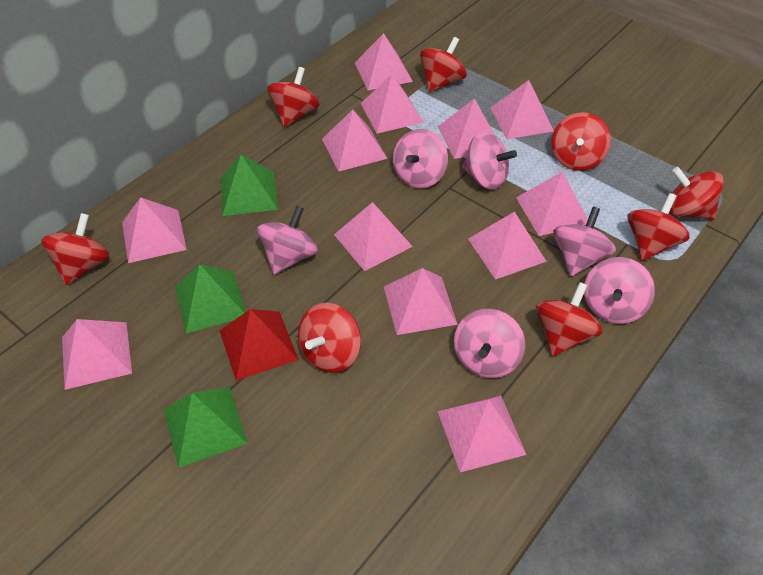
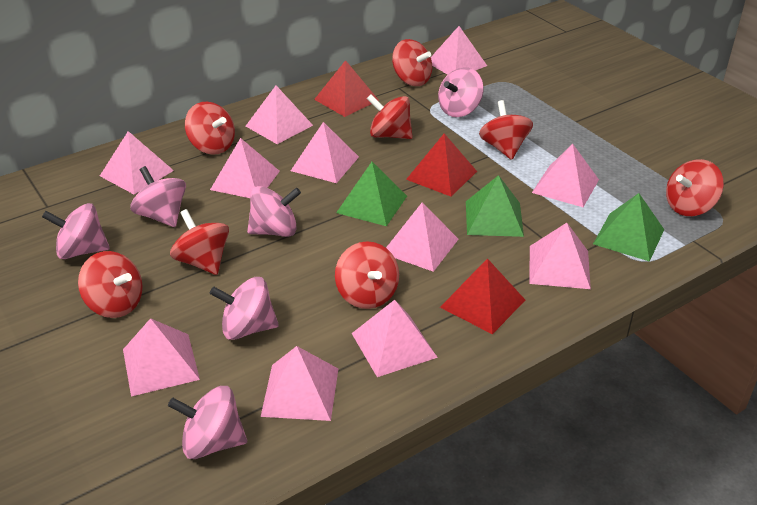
pink pyramid: 12 -> 11
red pyramid: 1 -> 3

